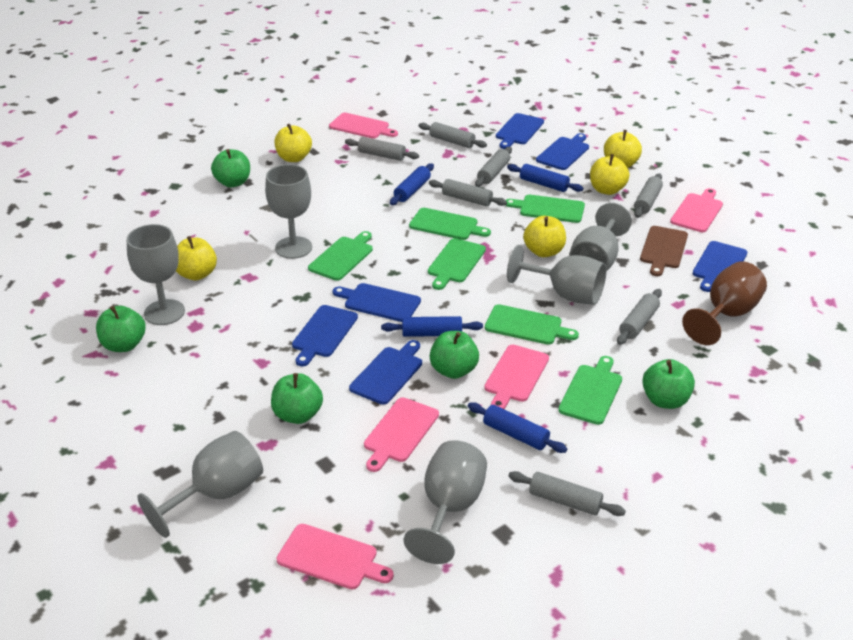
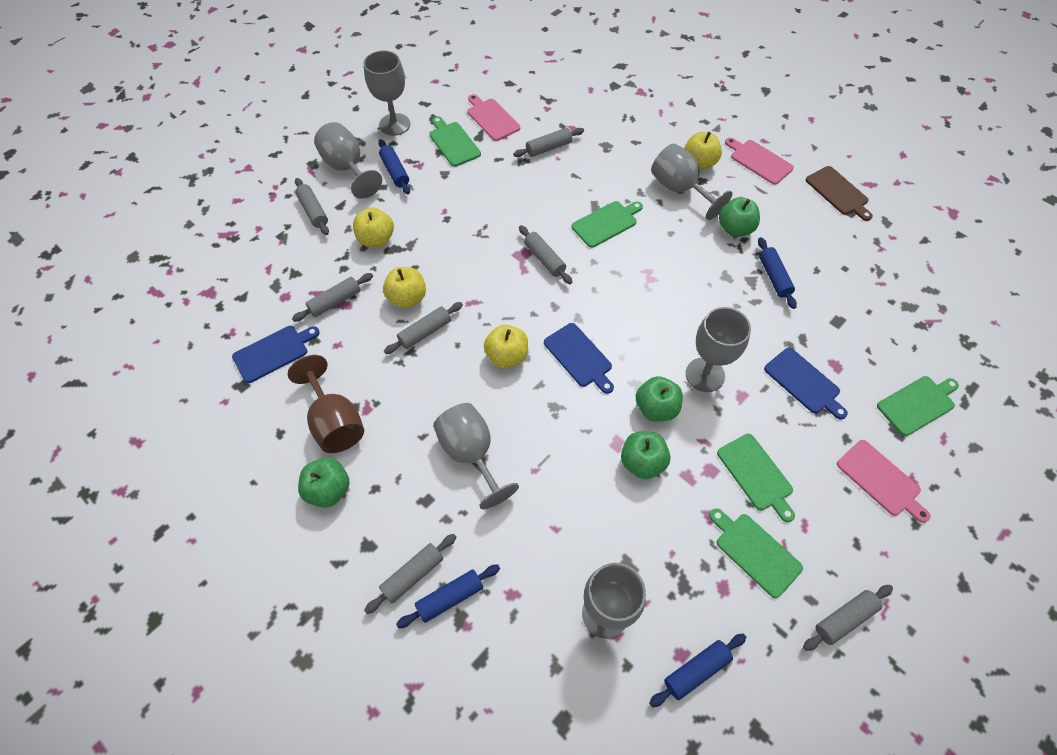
blue cutting board: 6 -> 3
green apple: 5 -> 4
green cutting board: 6 -> 5
pink cutting board: 5 -> 3
yellow apple: 5 -> 4

